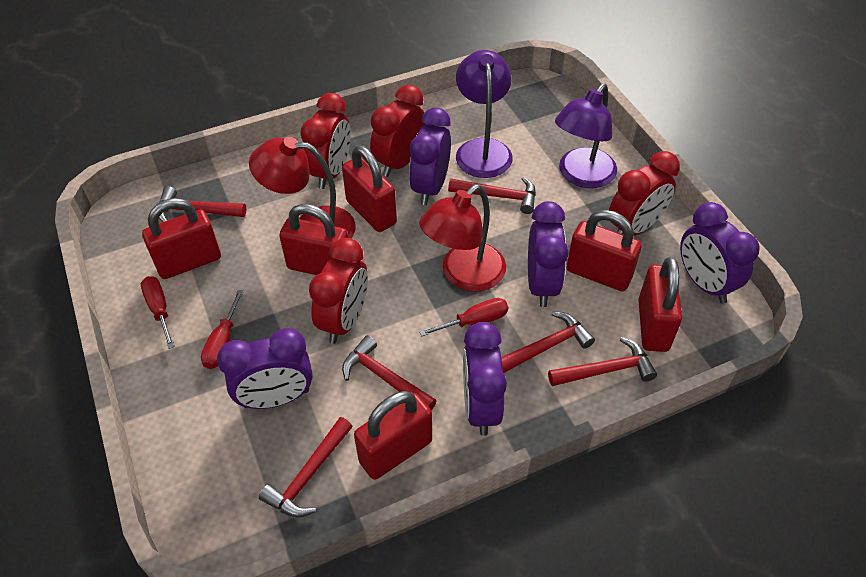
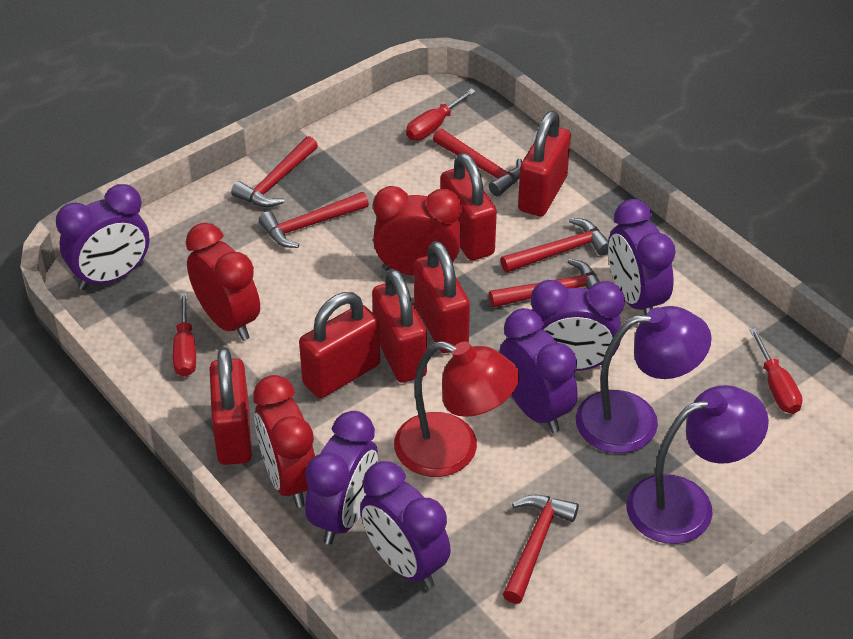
purple clock: 5 -> 6
red clock: 4 -> 3
red lamp: 2 -> 1

